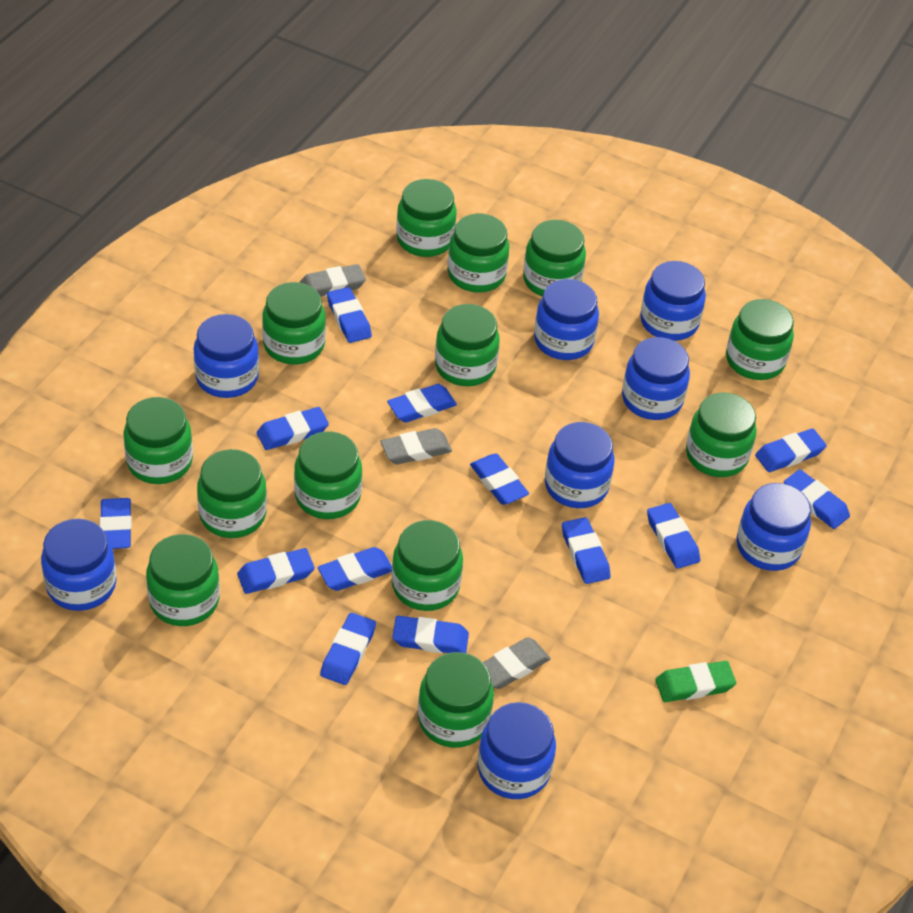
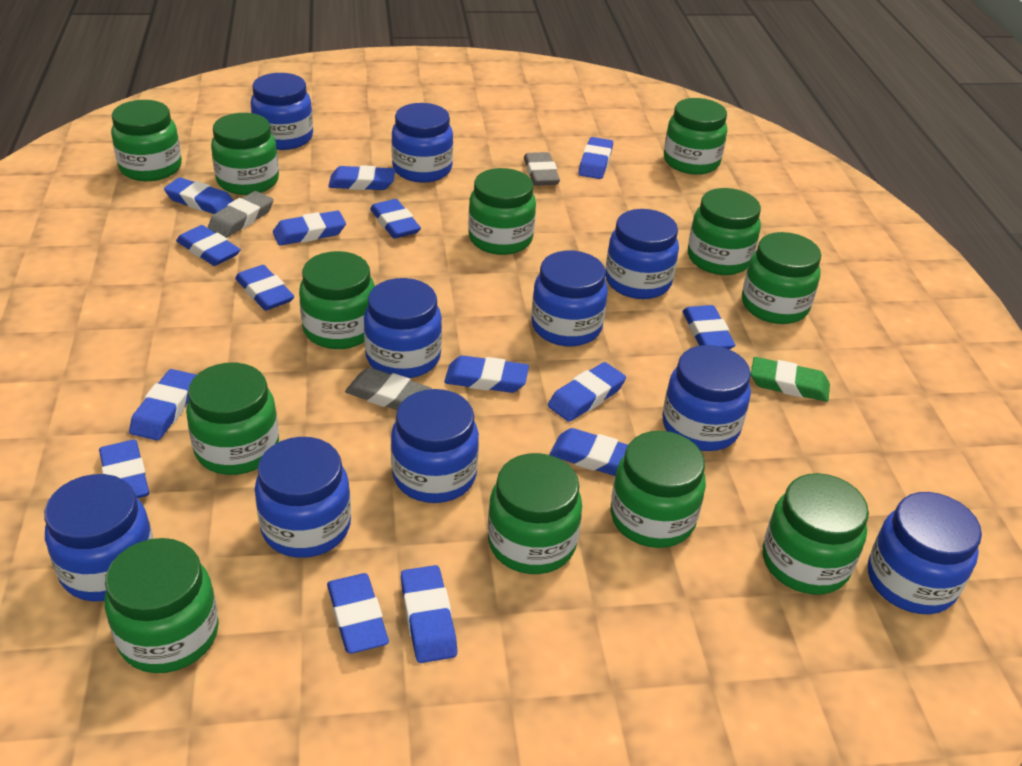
blue eraser: 13 -> 15
blue jar: 8 -> 10
green jar: 13 -> 12

